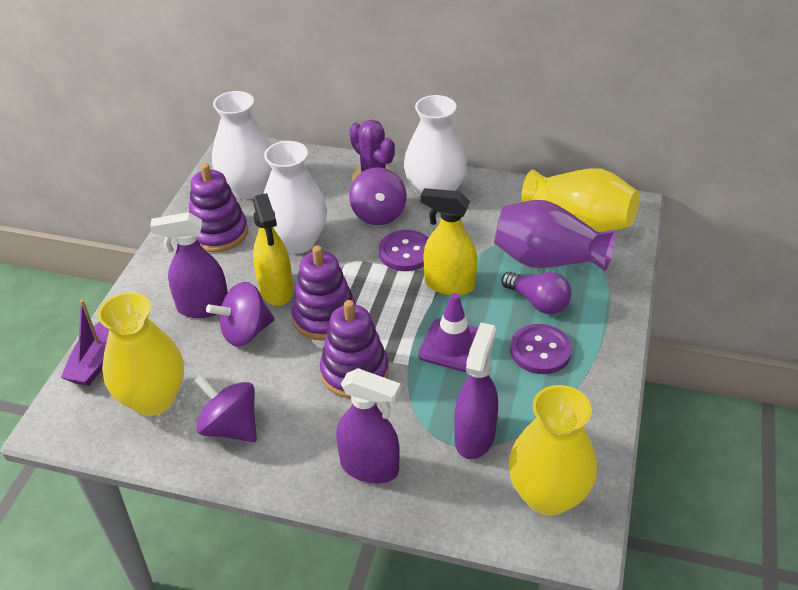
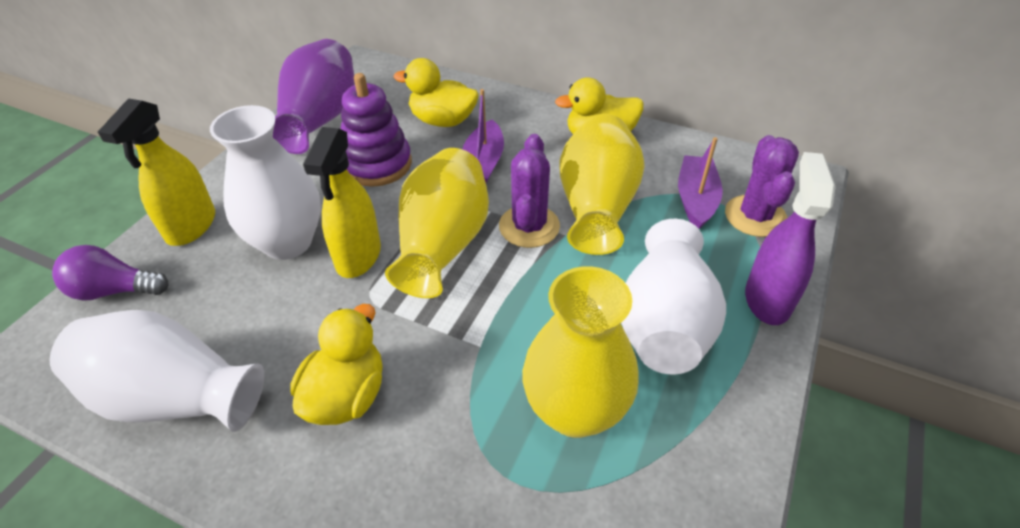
purple boat: 1 -> 2
purple button: 2 -> 0
purple cactus: 1 -> 2
purple spinning top: 3 -> 0
purple spray bottle: 3 -> 1
purple stacking toy: 3 -> 1
purple traffic cone: 1 -> 0
yellow duck: 0 -> 3

